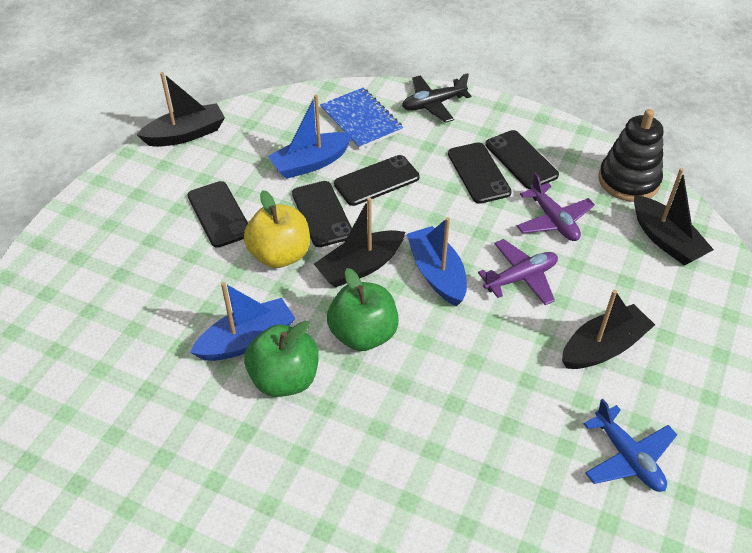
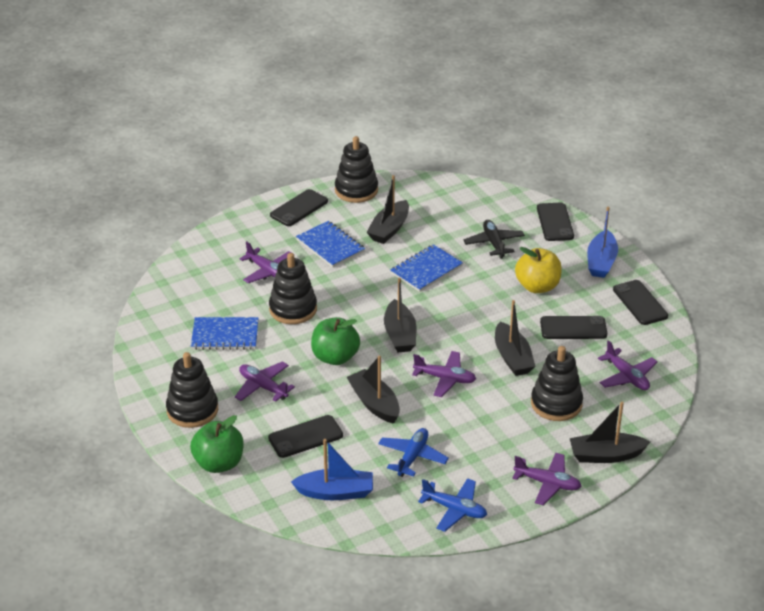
black boat: 4 -> 5
black stacking toy: 1 -> 4
blue boat: 3 -> 2
blue notebook: 1 -> 3
blue plane: 1 -> 2
purple plane: 2 -> 5

